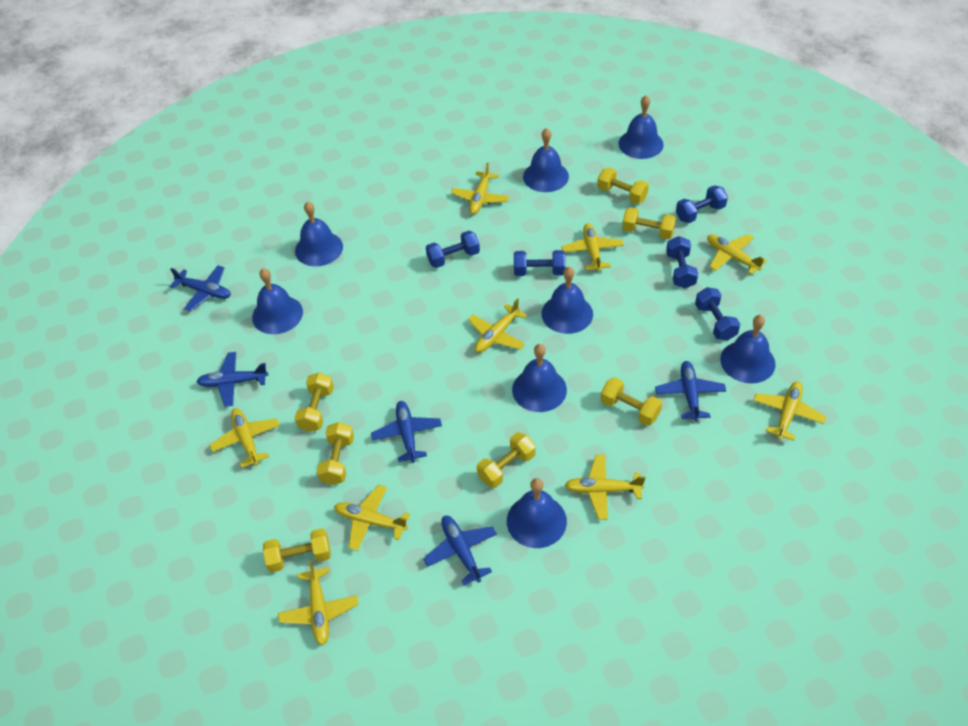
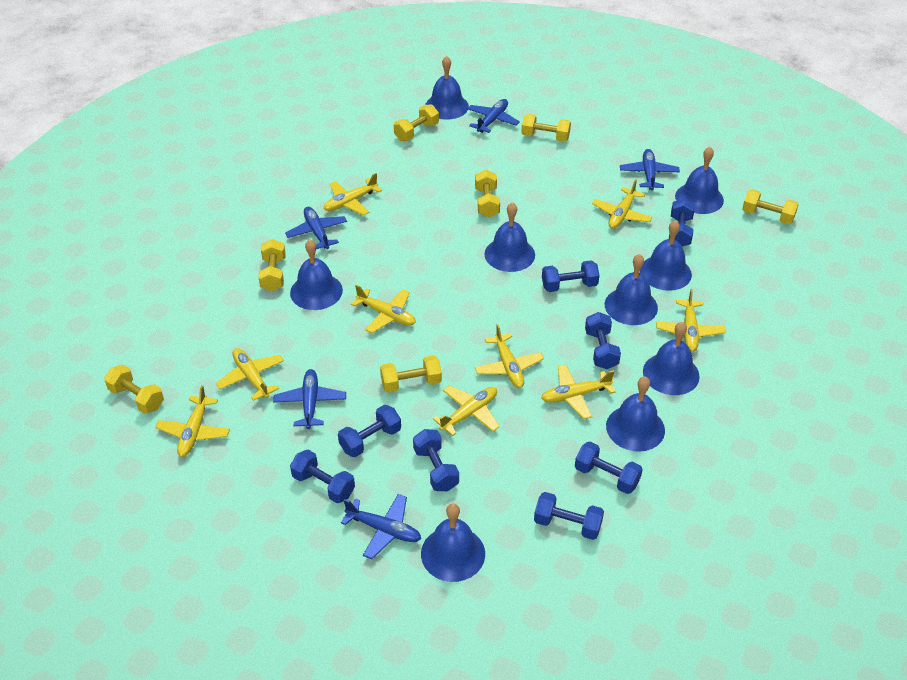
blue bell: 8 -> 9
blue dumbbell: 5 -> 8

